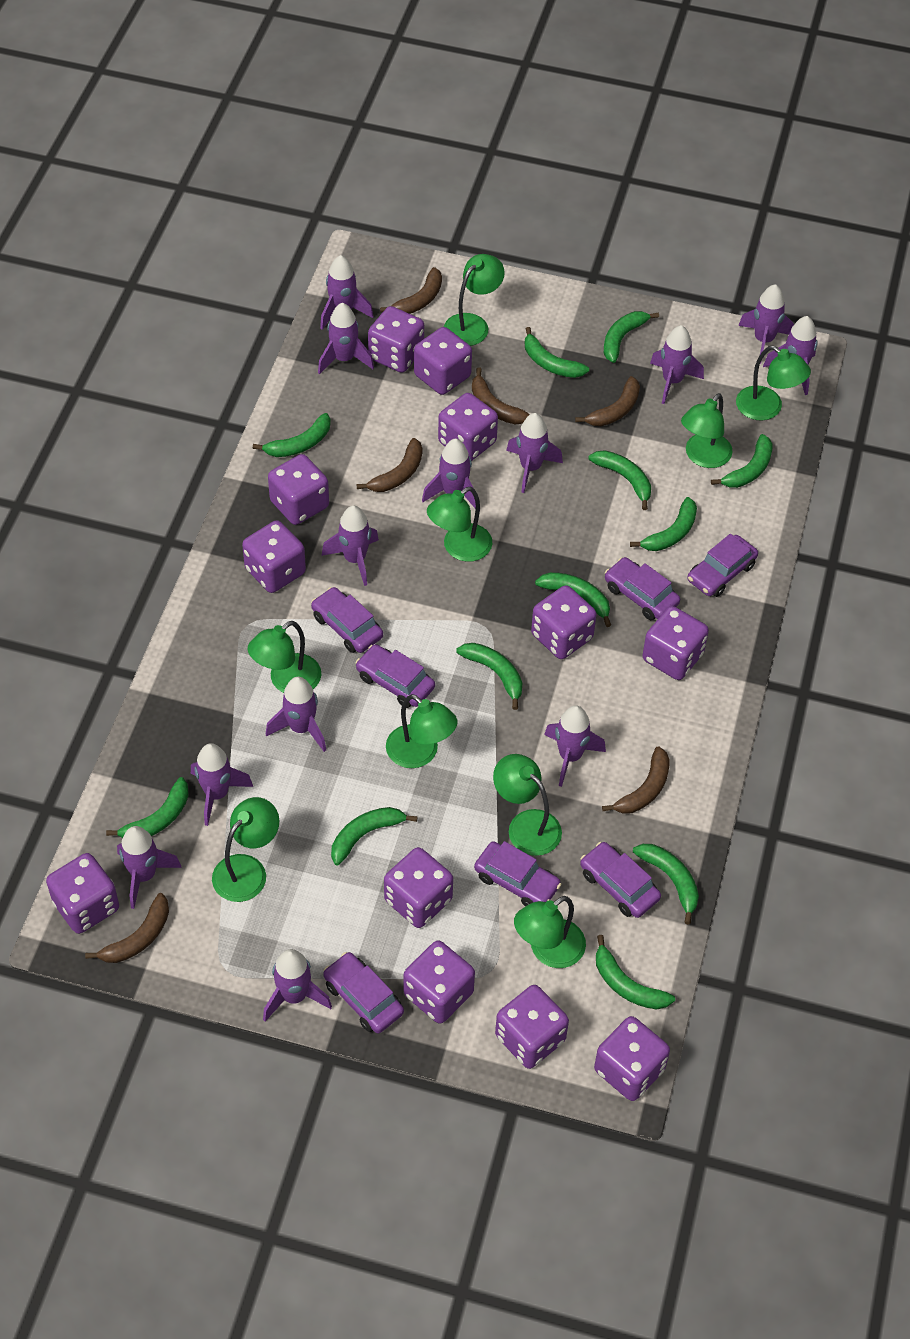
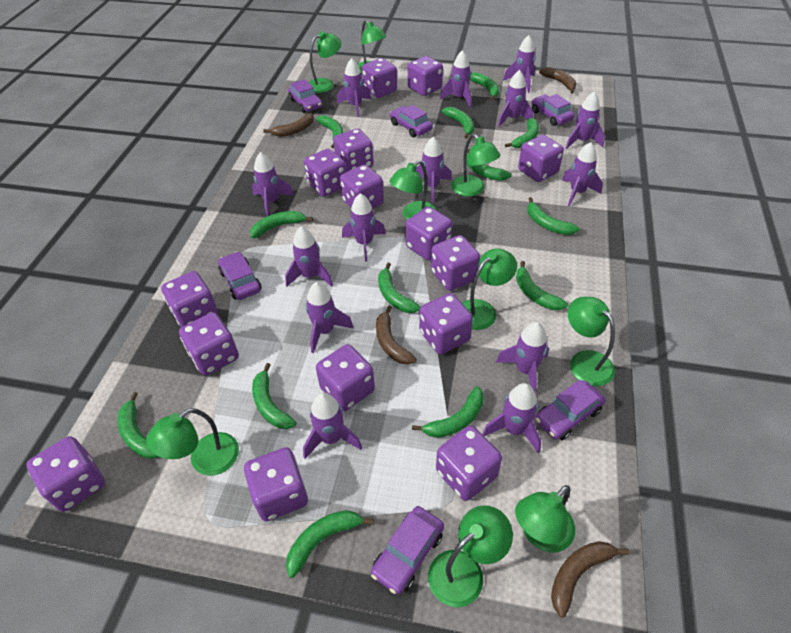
brown banana: 6 -> 4
green banana: 12 -> 13
purple car: 7 -> 6
purple dice: 12 -> 15
purple rocket: 13 -> 14

